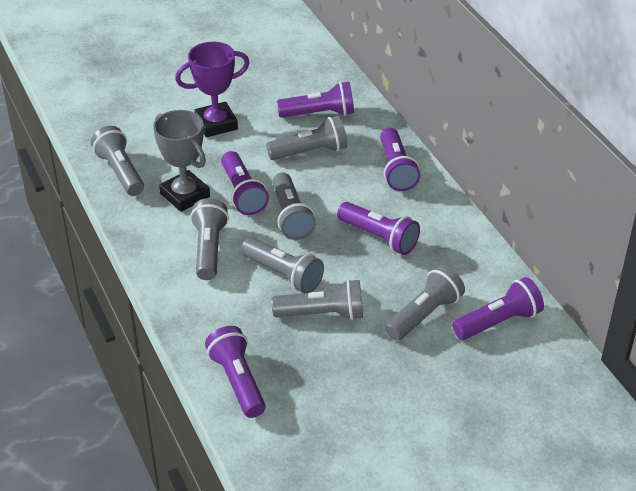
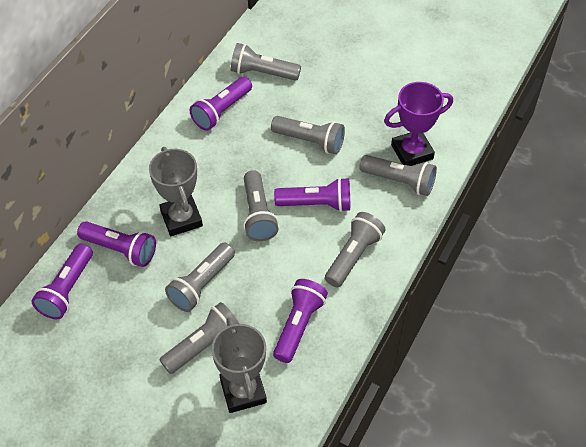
grey trophy: 1 -> 2
purple flashlight: 6 -> 5

